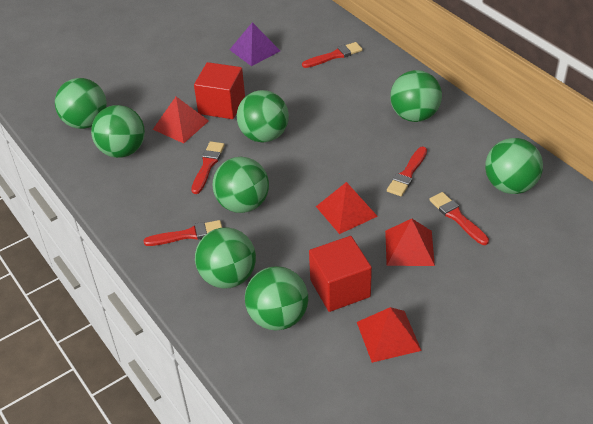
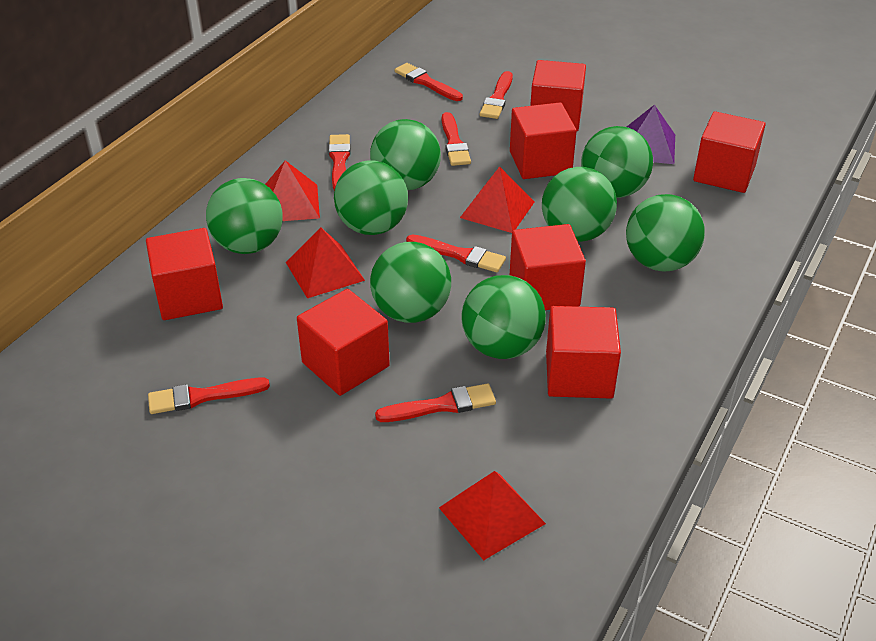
red brush: 5 -> 7
red cube: 2 -> 7

